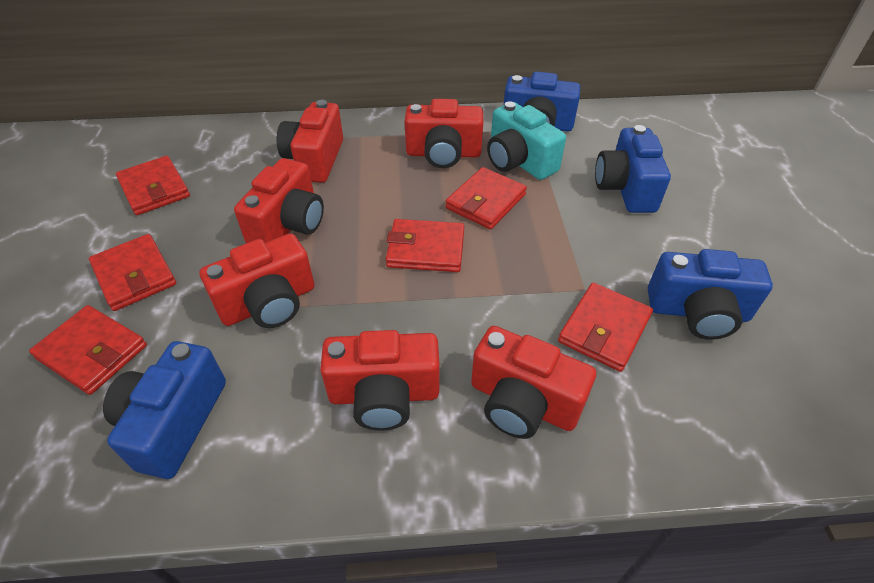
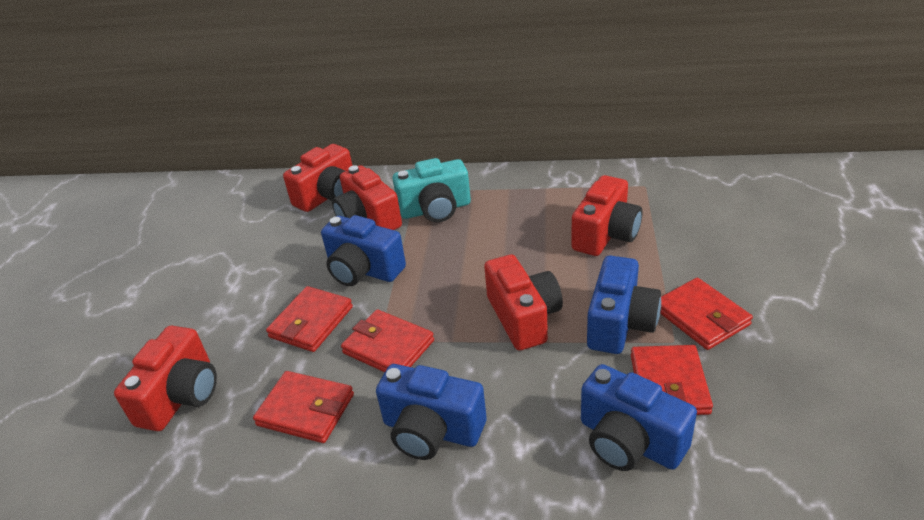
red camera: 6 -> 5
red wallet: 6 -> 5

